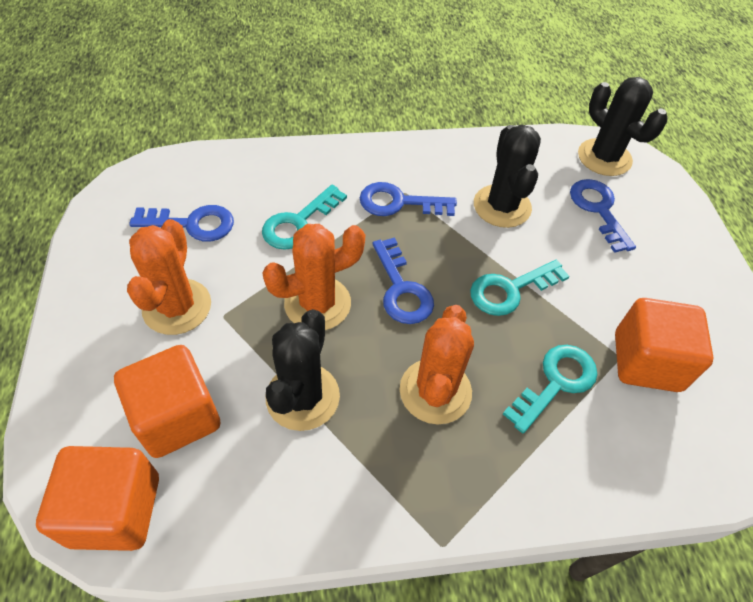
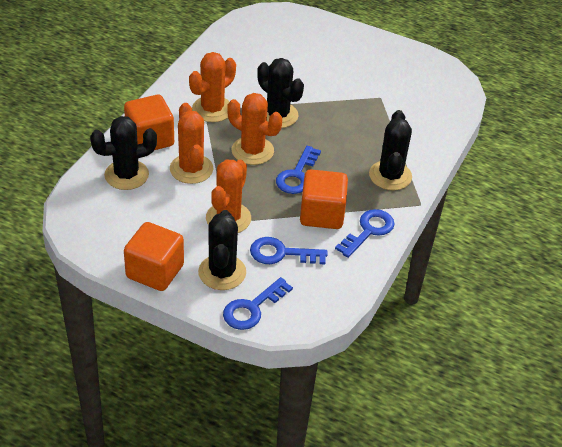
black cactus: 3 -> 4
orange cactus: 3 -> 4
turquoise key: 3 -> 0

